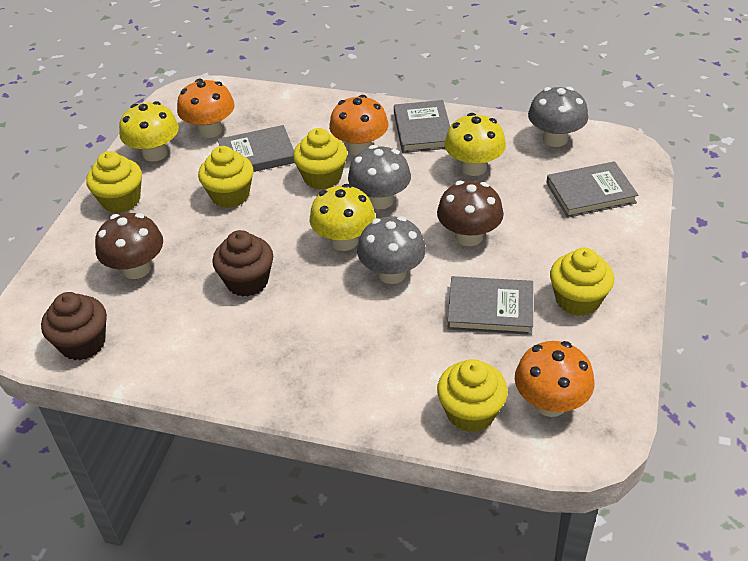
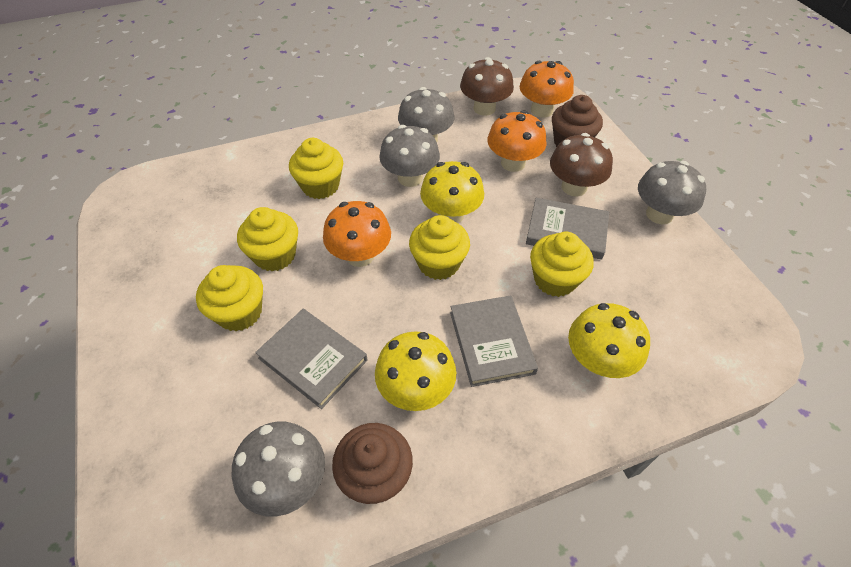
grey book: 4 -> 3
grey mushroom: 3 -> 4

